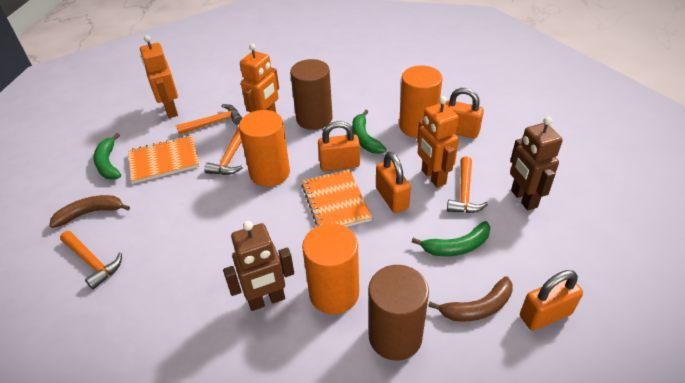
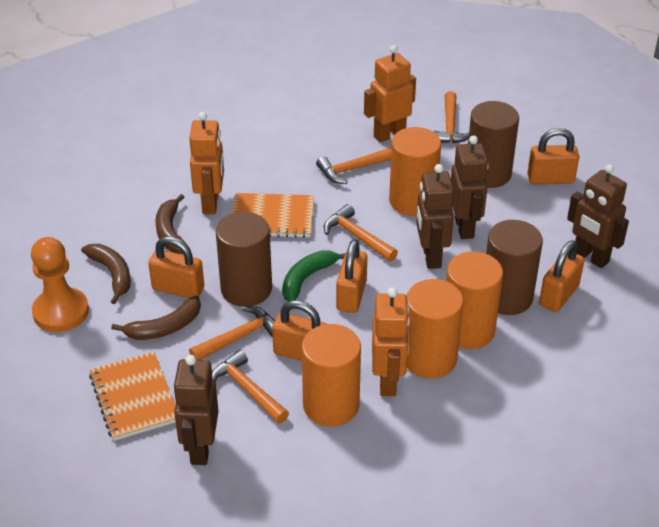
brown banana: 2 -> 3
brown cylinder: 2 -> 3
brown robot: 2 -> 4
green banana: 3 -> 1
orange cylinder: 3 -> 4
orange hammer: 4 -> 5
orange padlock: 4 -> 5
orange pawn: 0 -> 1

